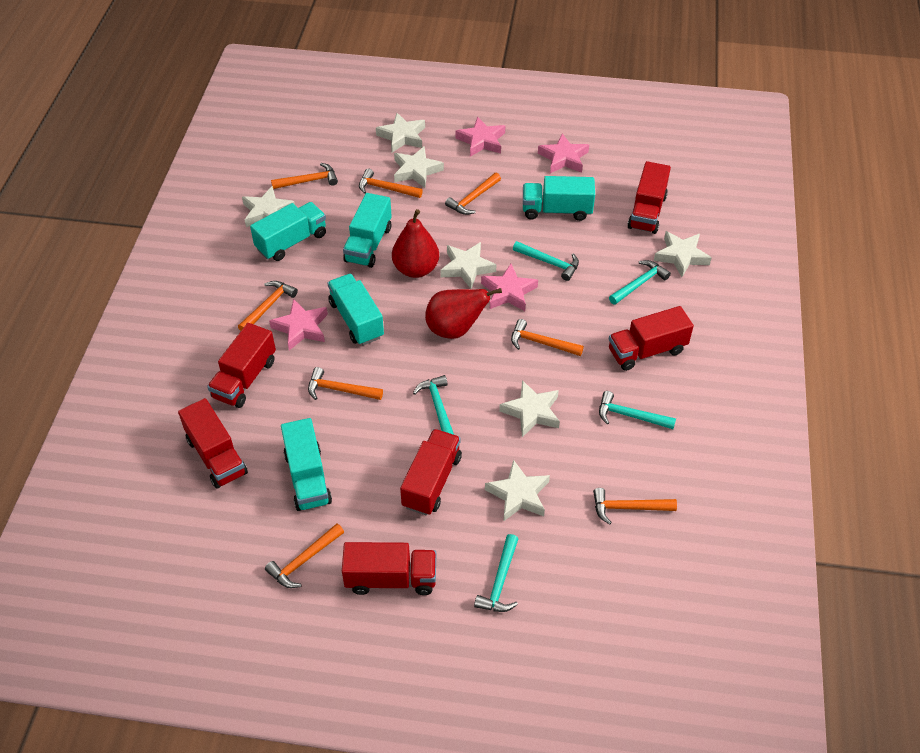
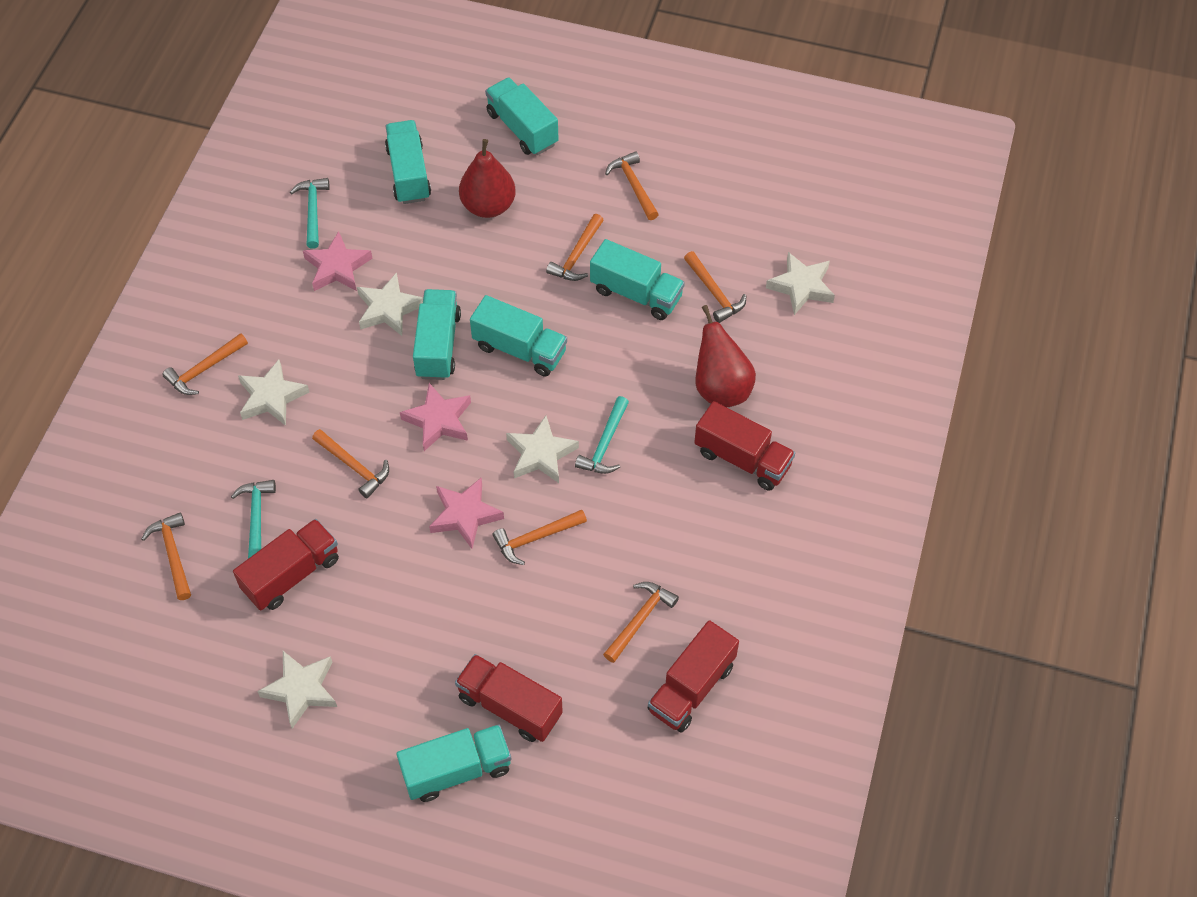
pink star: 4 -> 3
red truck: 6 -> 4
turquoise hammer: 5 -> 3
turquoise truck: 5 -> 6
white star: 7 -> 5

